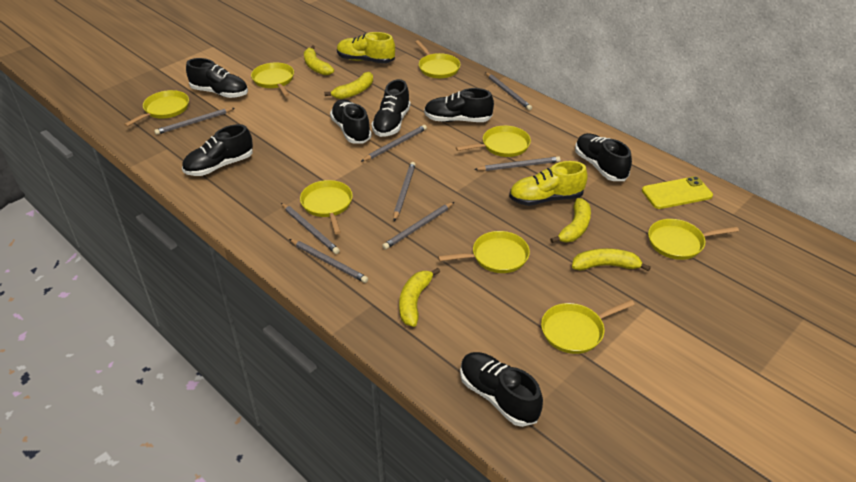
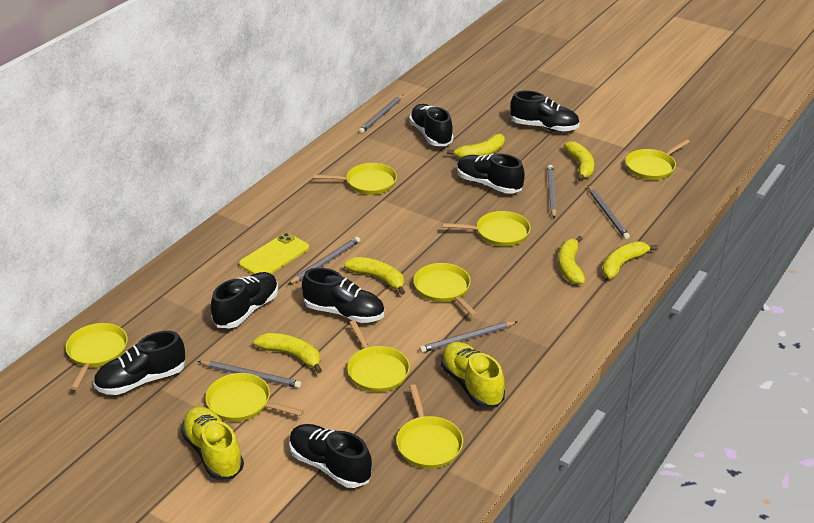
grey pencil: 8 -> 6
yellow banana: 5 -> 6

